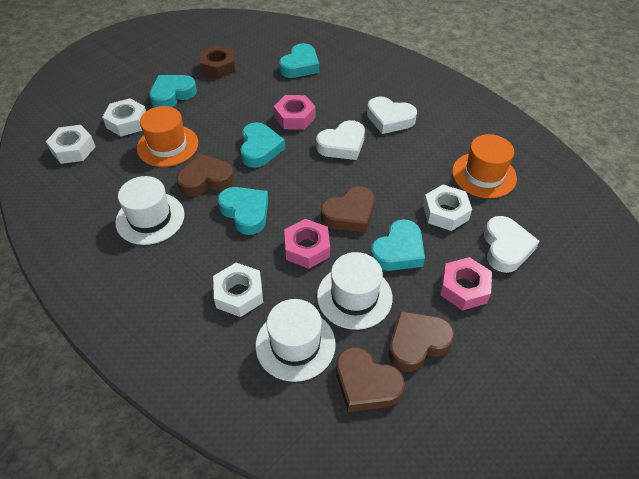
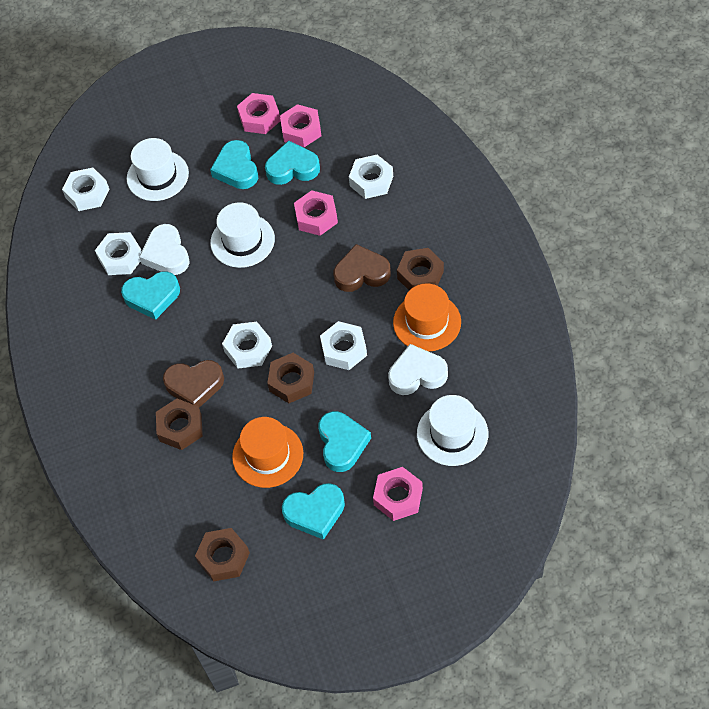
brown heart: 4 -> 2
brown nut: 1 -> 4
pink nut: 3 -> 4
white heart: 3 -> 2
white nut: 4 -> 5

